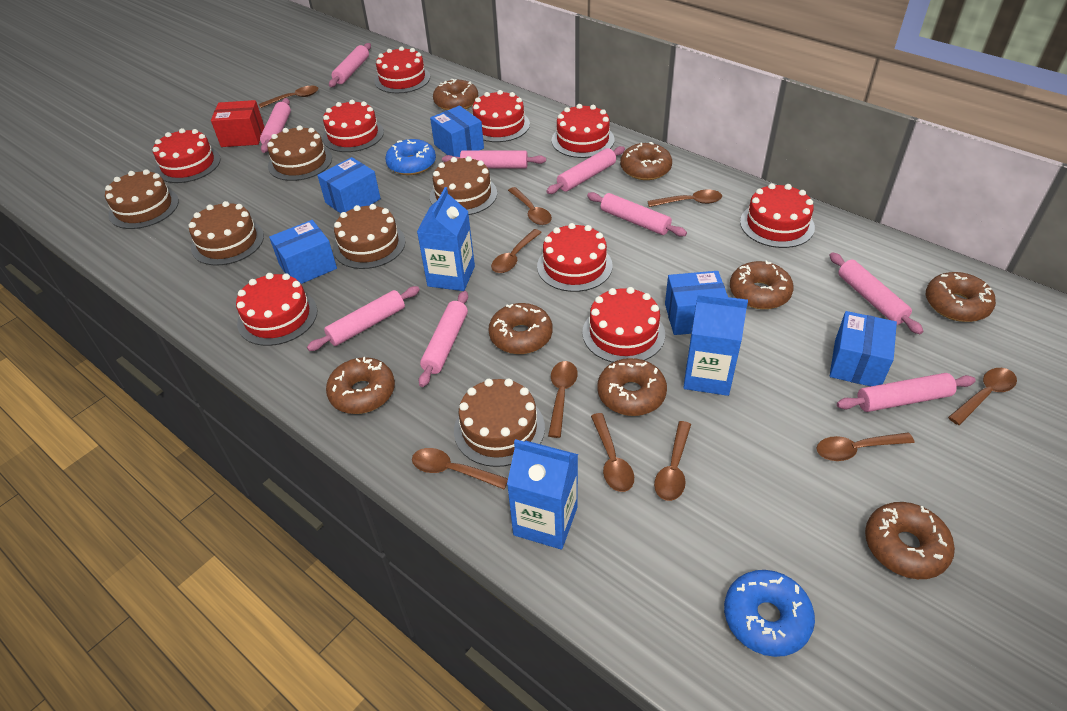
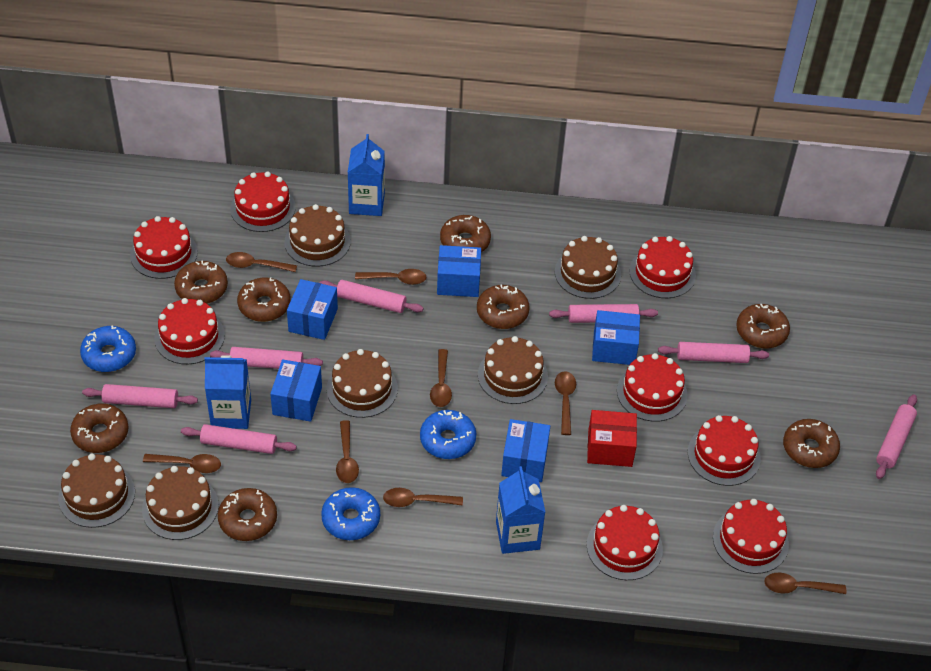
blue donut: 2 -> 3
brown spoon: 10 -> 8
pink rolling pin: 9 -> 7
red cake: 9 -> 8

